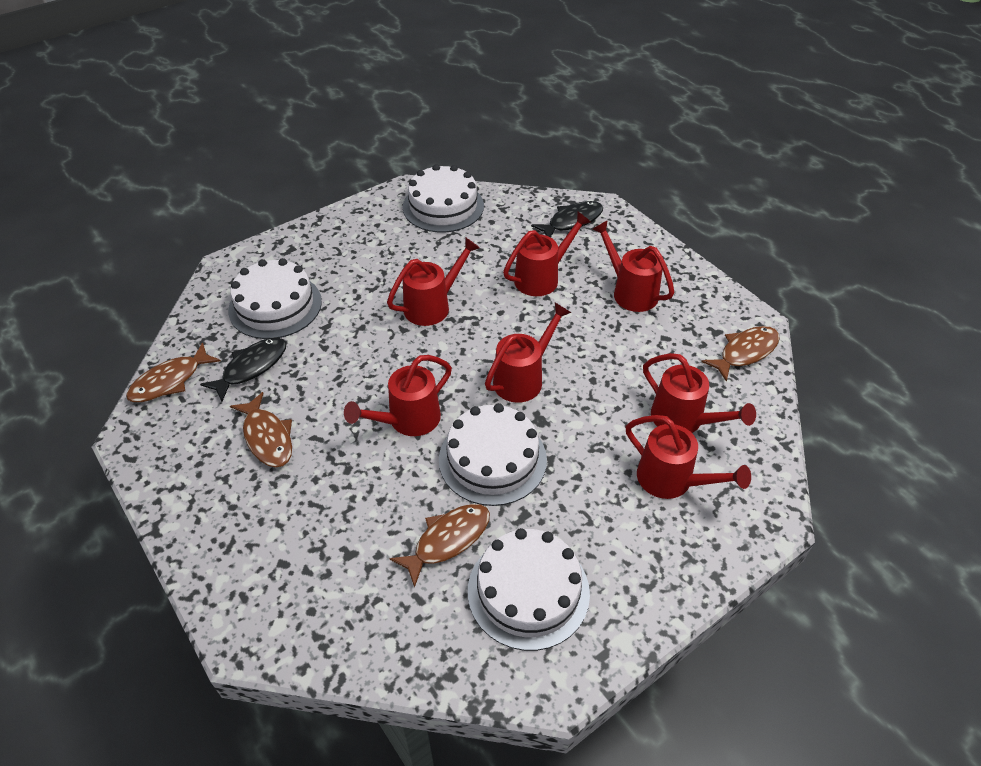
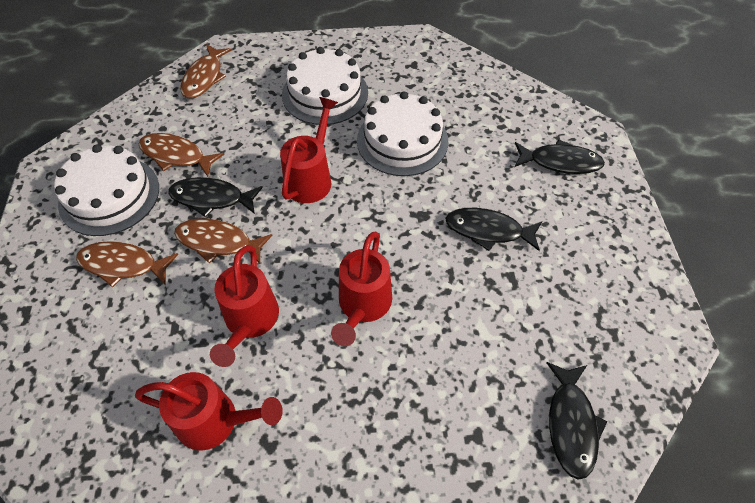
black fish: 2 -> 4
red watering can: 7 -> 4
white cake: 4 -> 3

